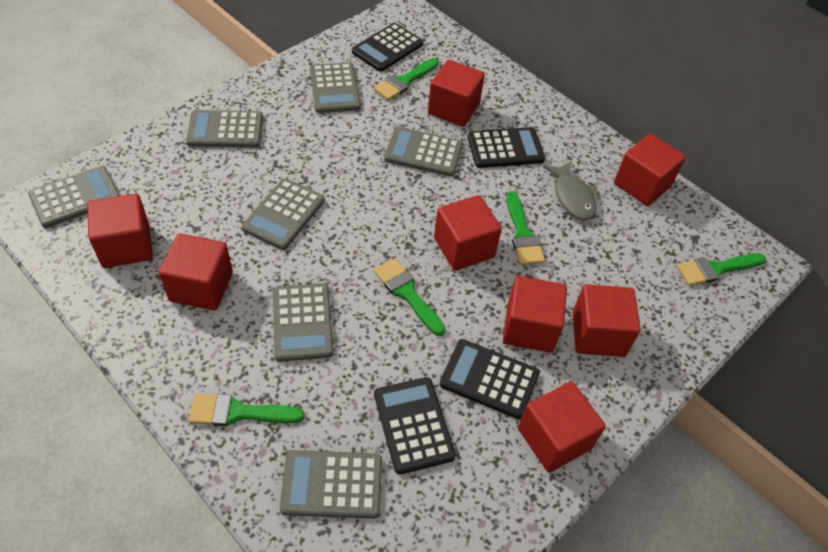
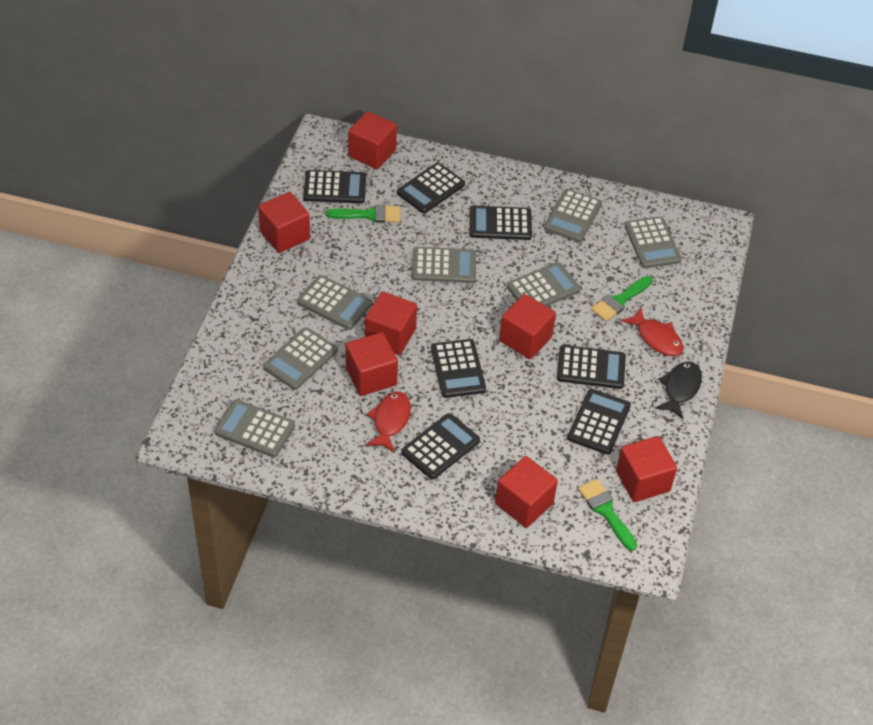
black calculator: 4 -> 7
black fish: 0 -> 1
green brush: 5 -> 3
grey fish: 1 -> 0
red cube: 8 -> 7
red fish: 0 -> 2

